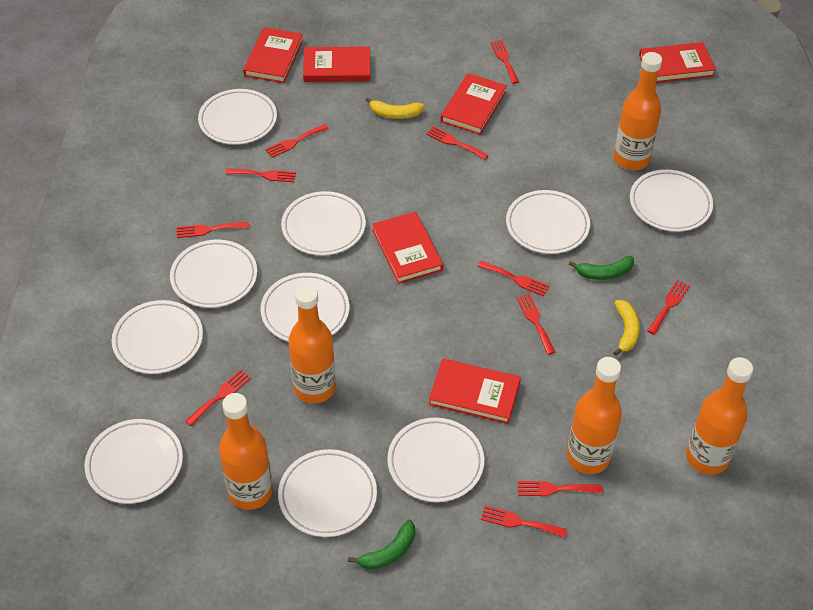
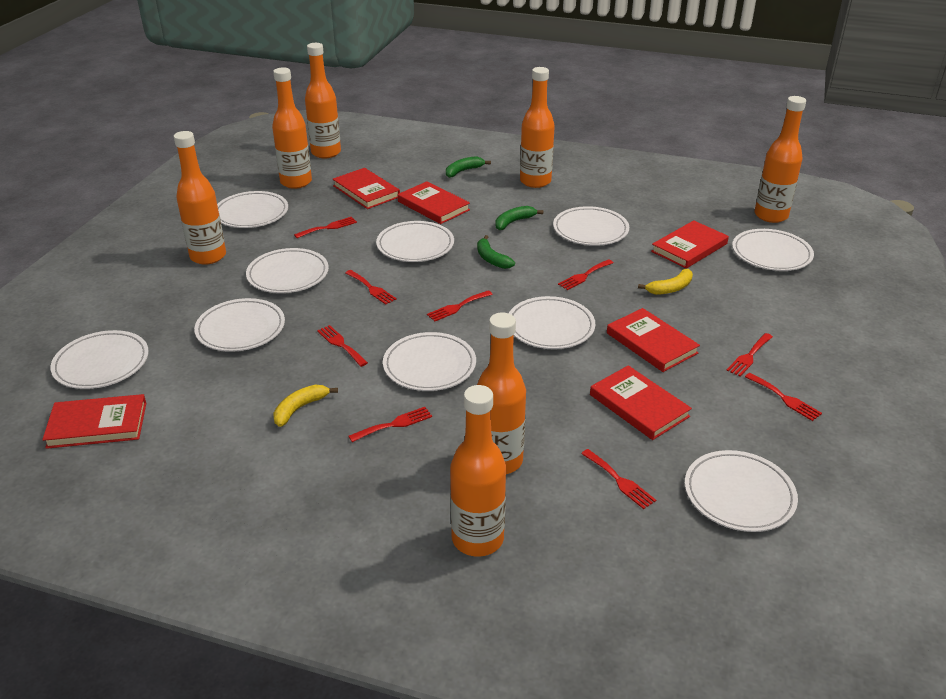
green banana: 2 -> 3
orange bottle: 5 -> 7
red fork: 11 -> 9

